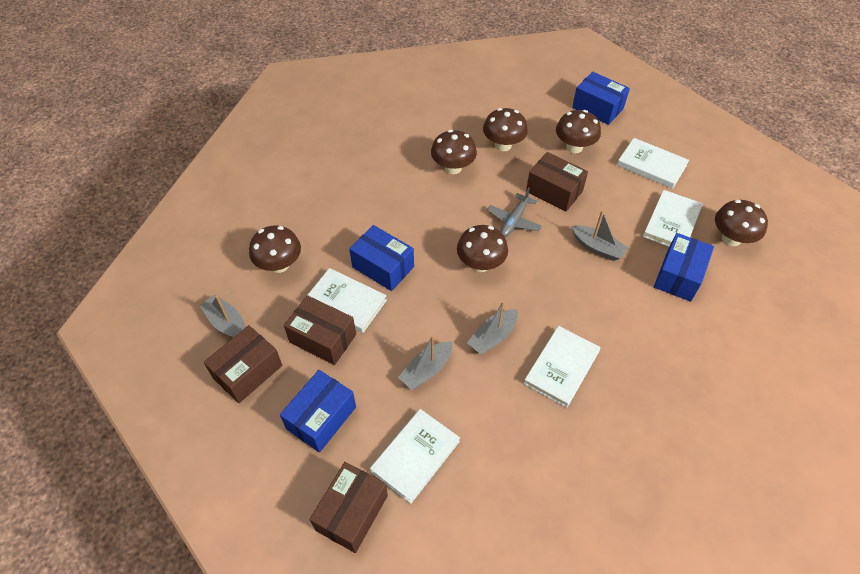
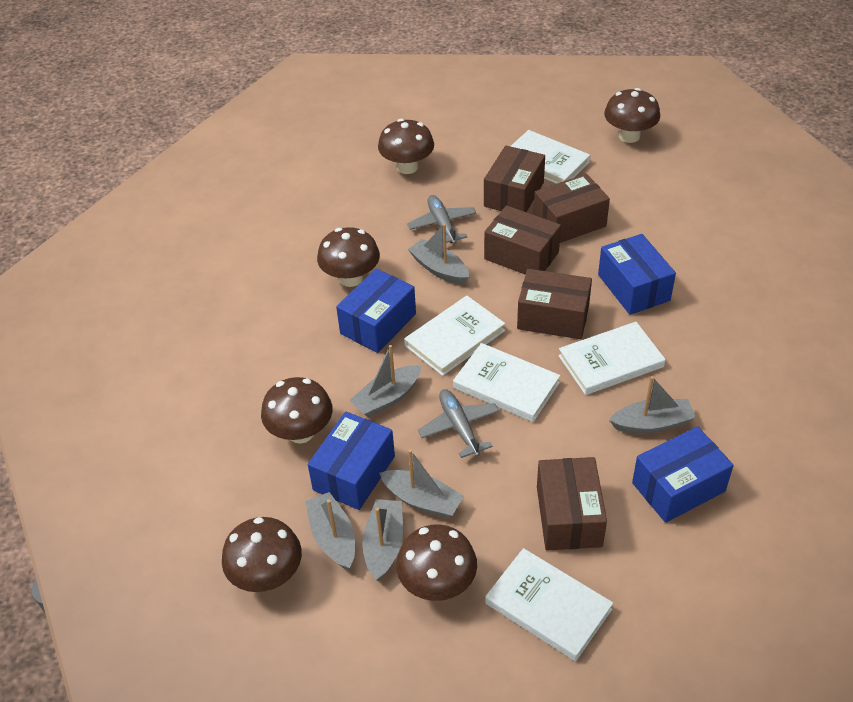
brown box: 4 -> 5
grey boat: 4 -> 6
grey plane: 1 -> 2

